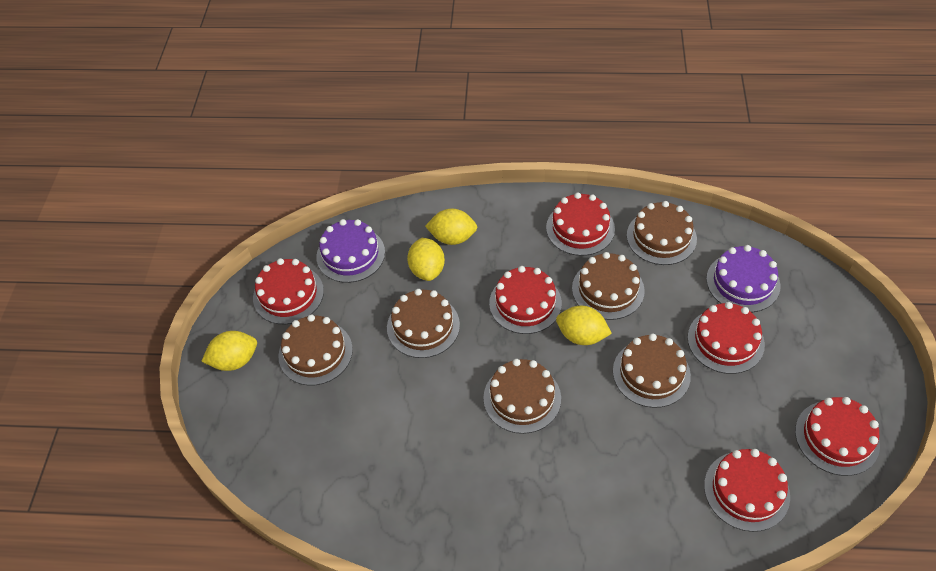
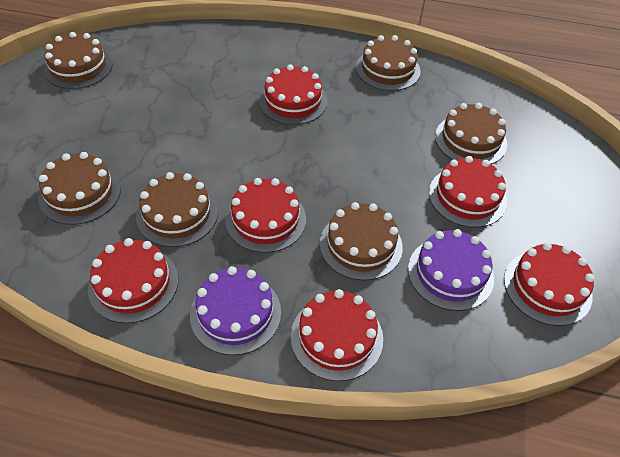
yellow lemon: 4 -> 0

